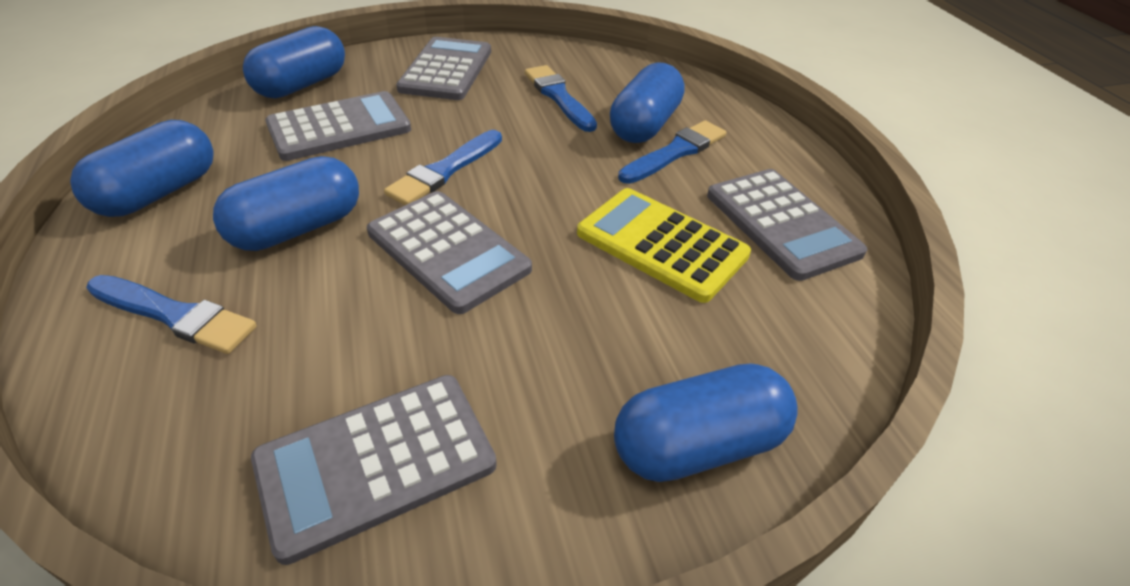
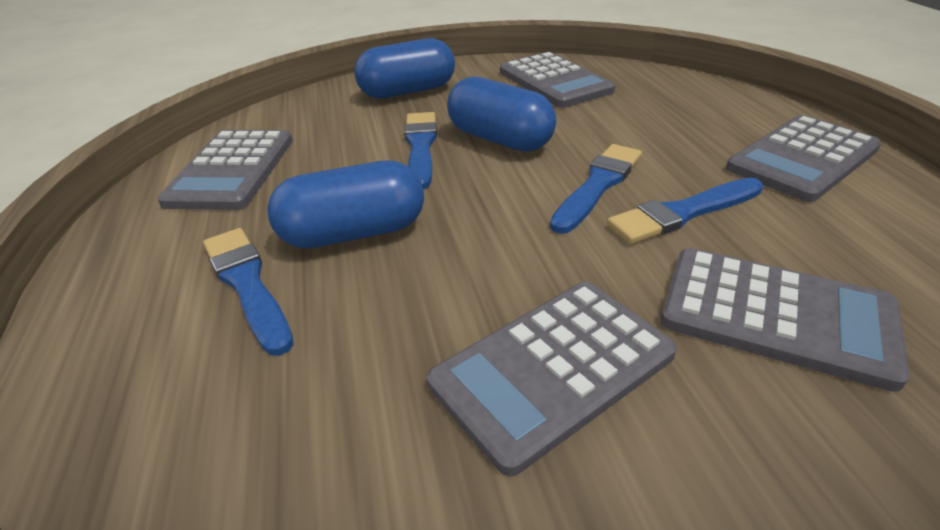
blue capsule: 5 -> 3
yellow calculator: 1 -> 0

